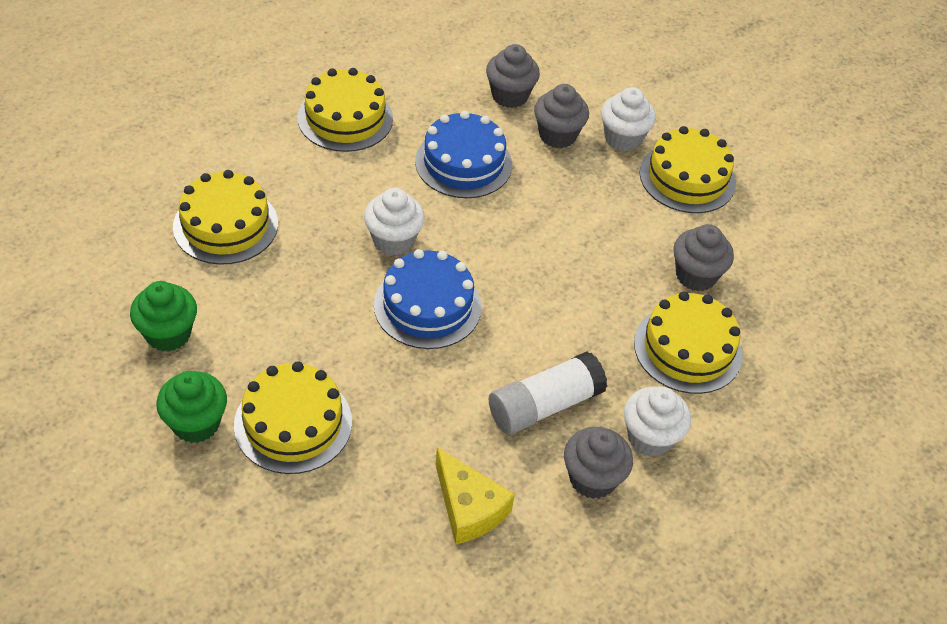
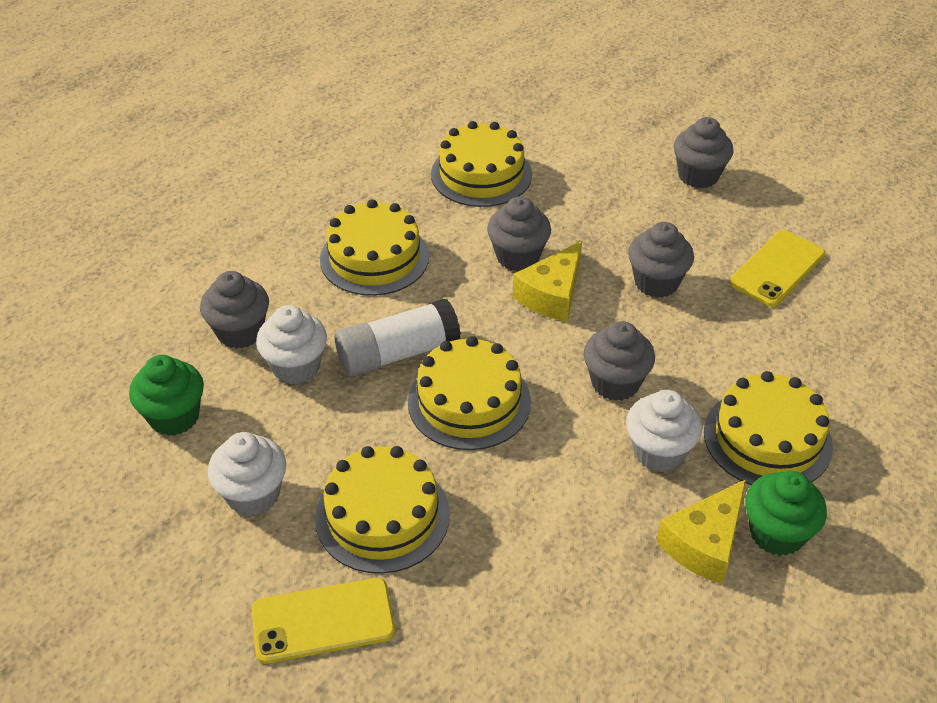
blue cake: 2 -> 0
grey cupcake: 4 -> 5
yellow cheese: 1 -> 2
yellow phone: 0 -> 2

